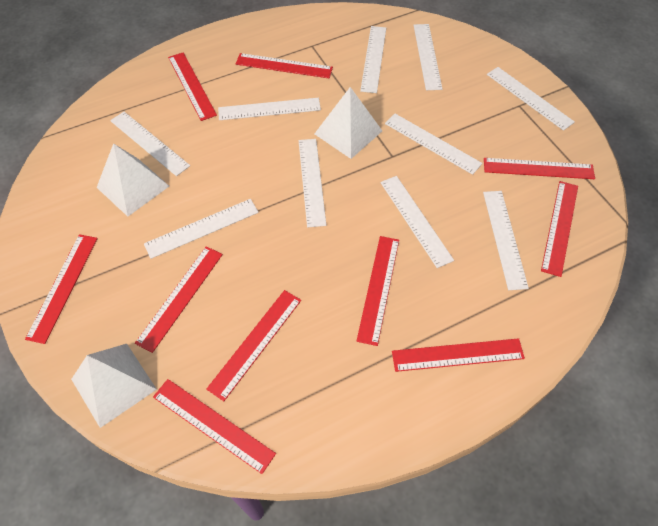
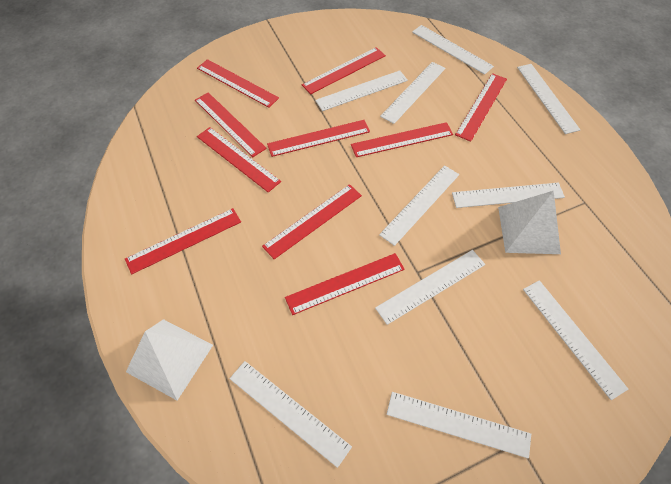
white pyramid: 3 -> 2

